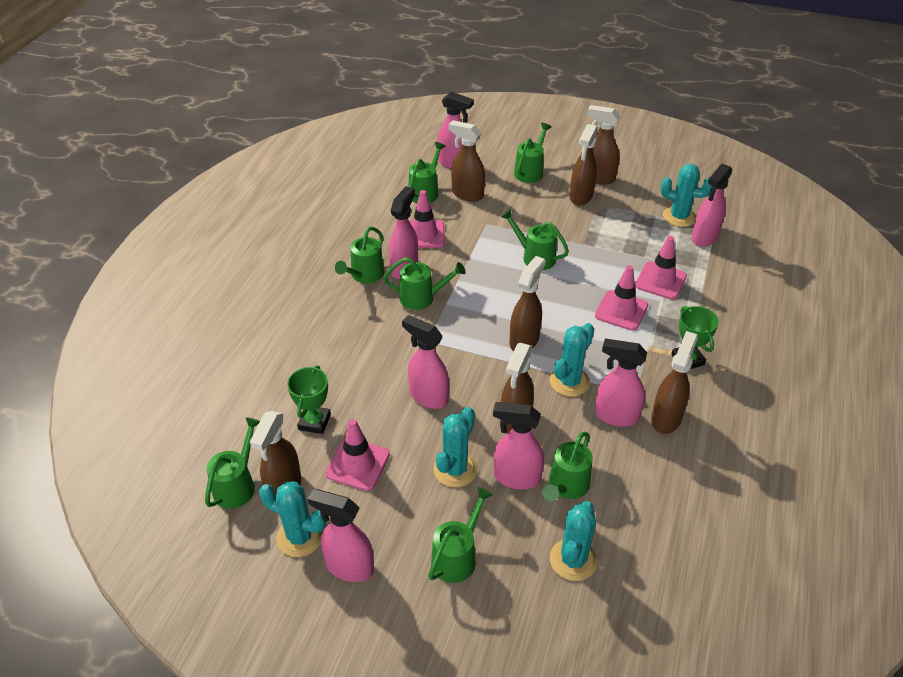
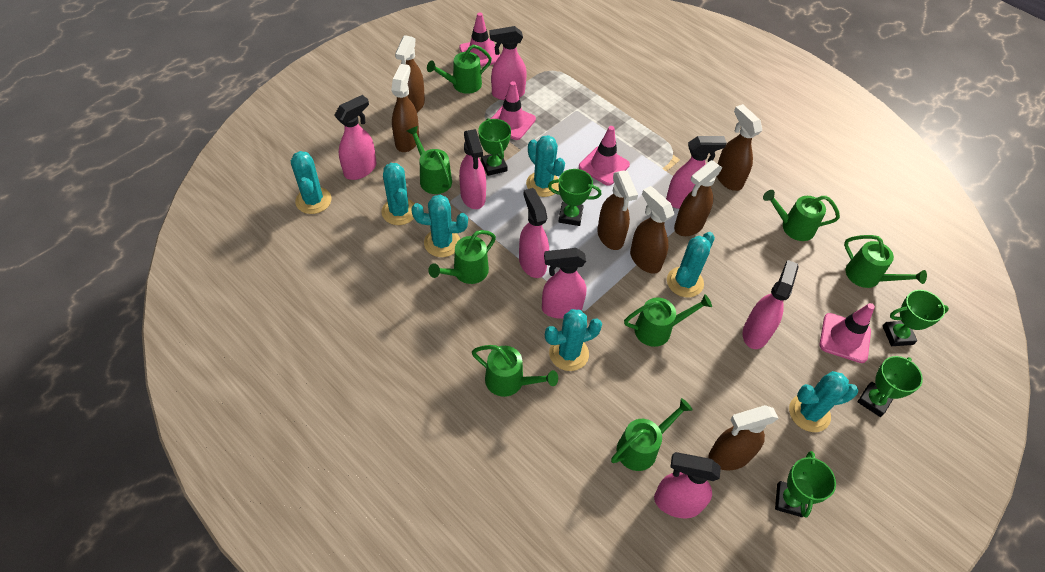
green trophy: 2 -> 5
pink spray bottle: 7 -> 8
turquoise cactus: 5 -> 7

